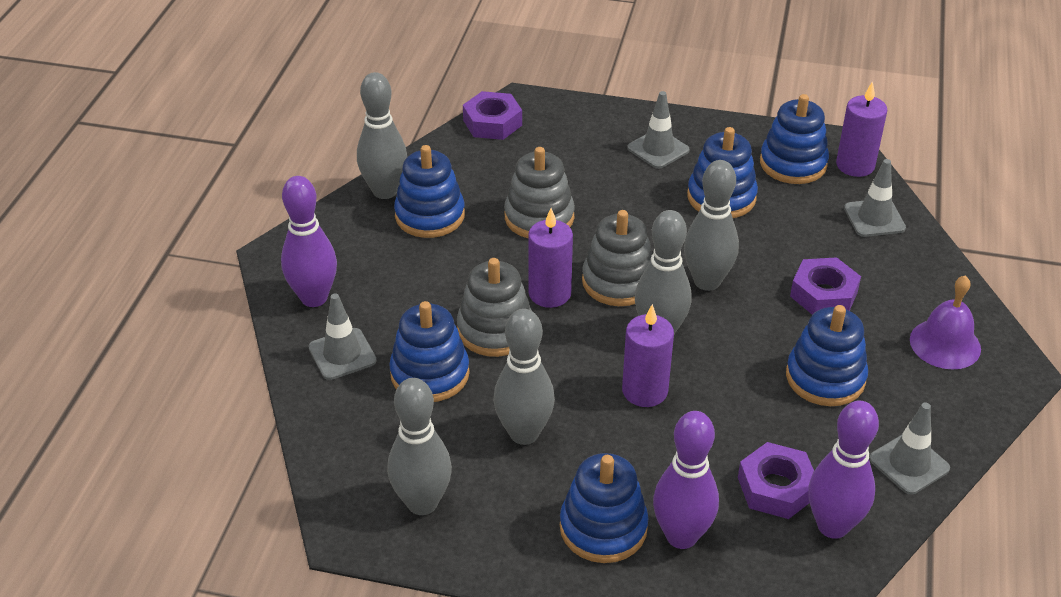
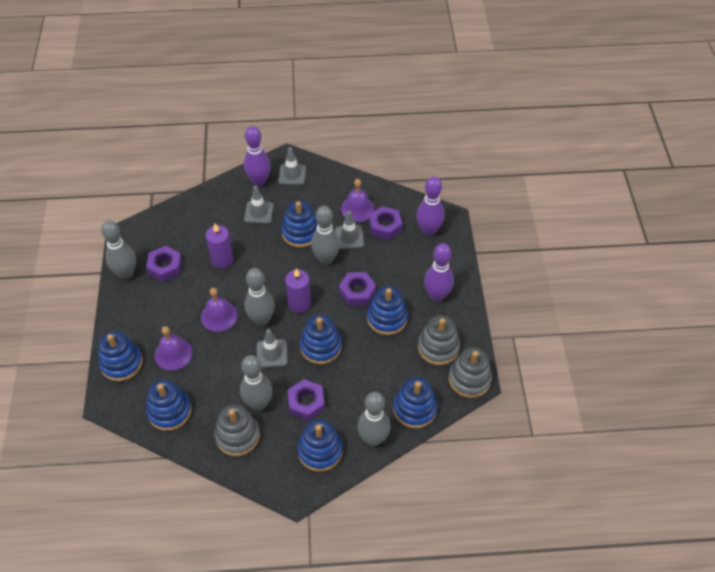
blue stacking toy: 6 -> 7
purple bell: 1 -> 3
purple candle: 3 -> 2
purple nut: 3 -> 4

